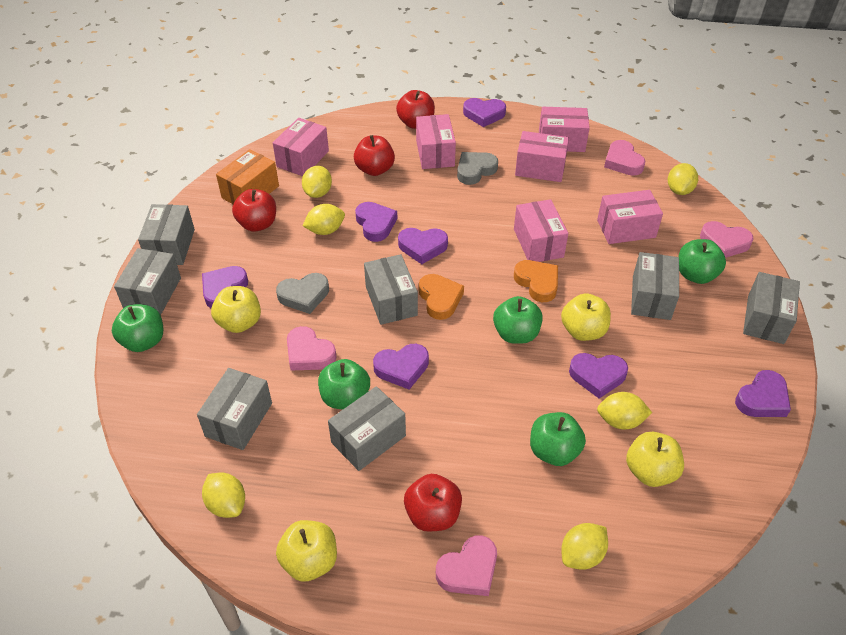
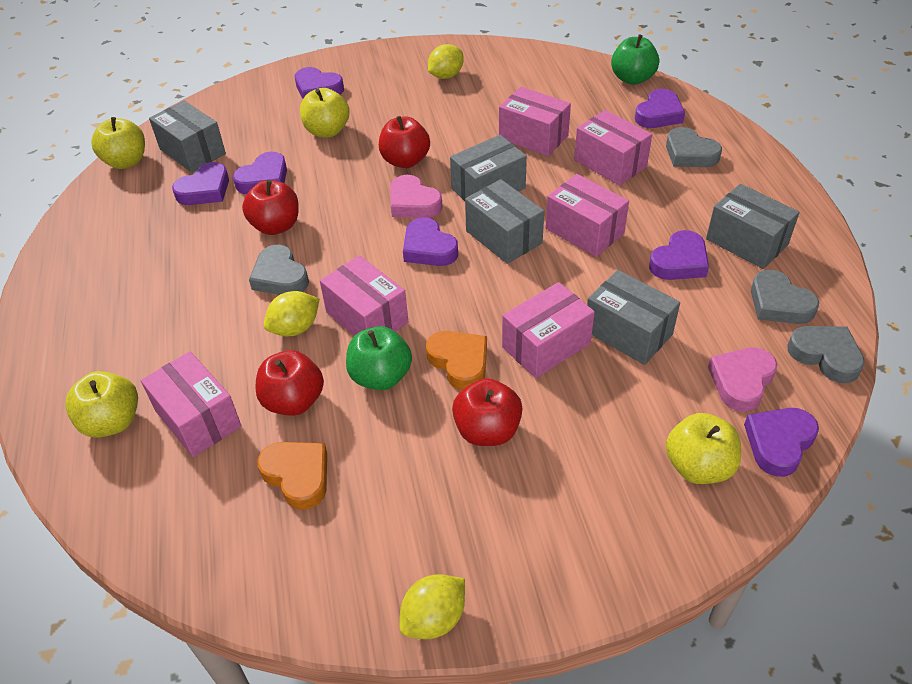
green apple: 5 -> 2
grey box: 7 -> 5
grey heart: 2 -> 4
orange box: 1 -> 0
pink heart: 4 -> 2
yellow lemon: 6 -> 3

